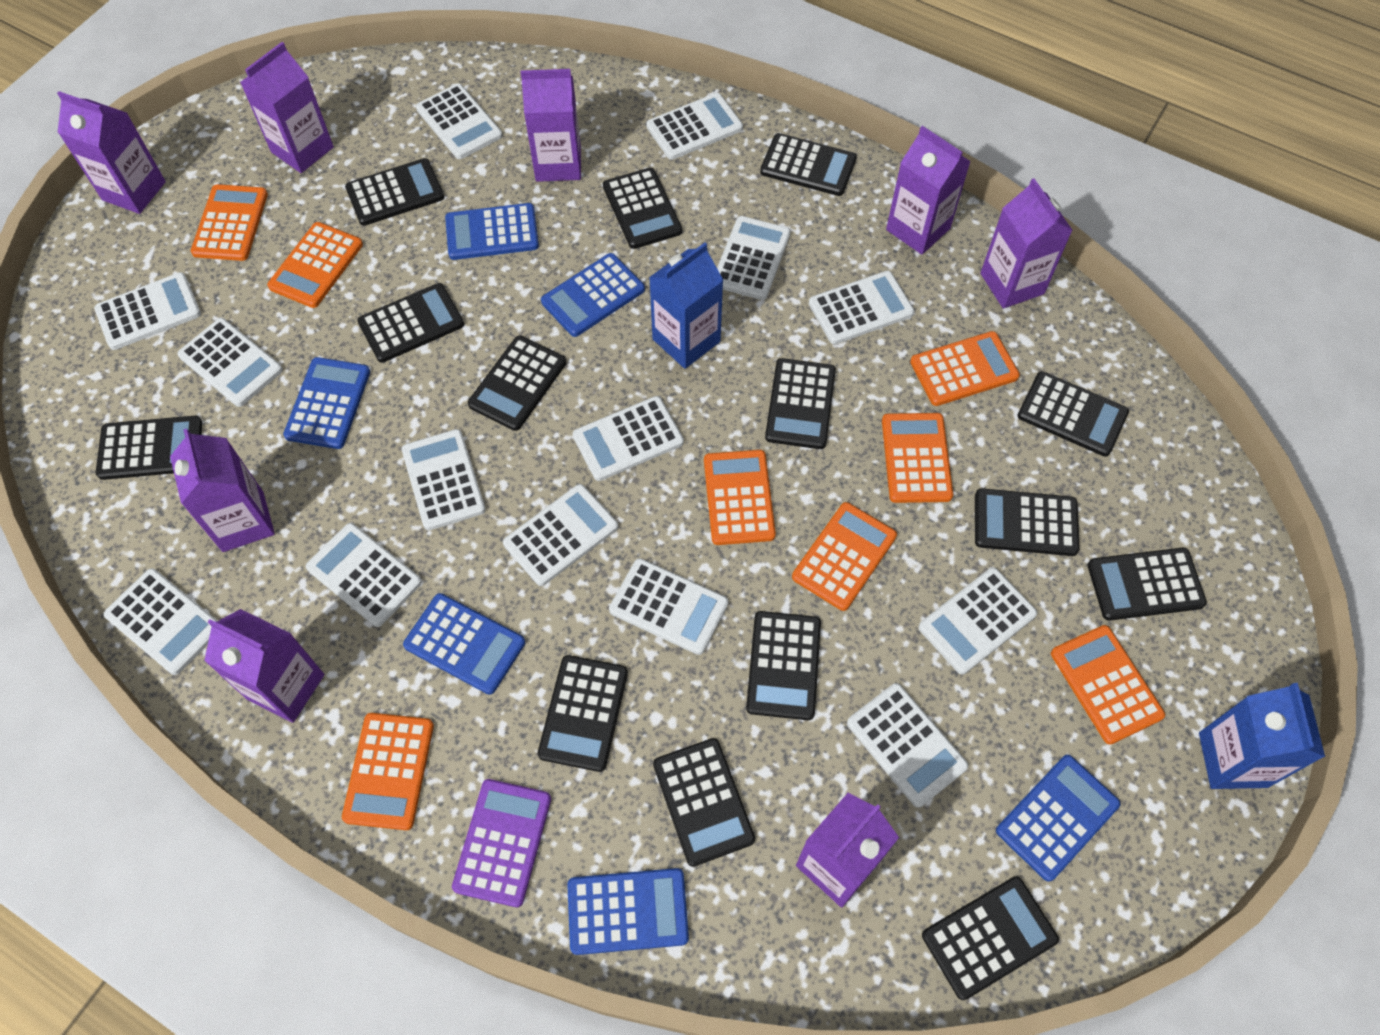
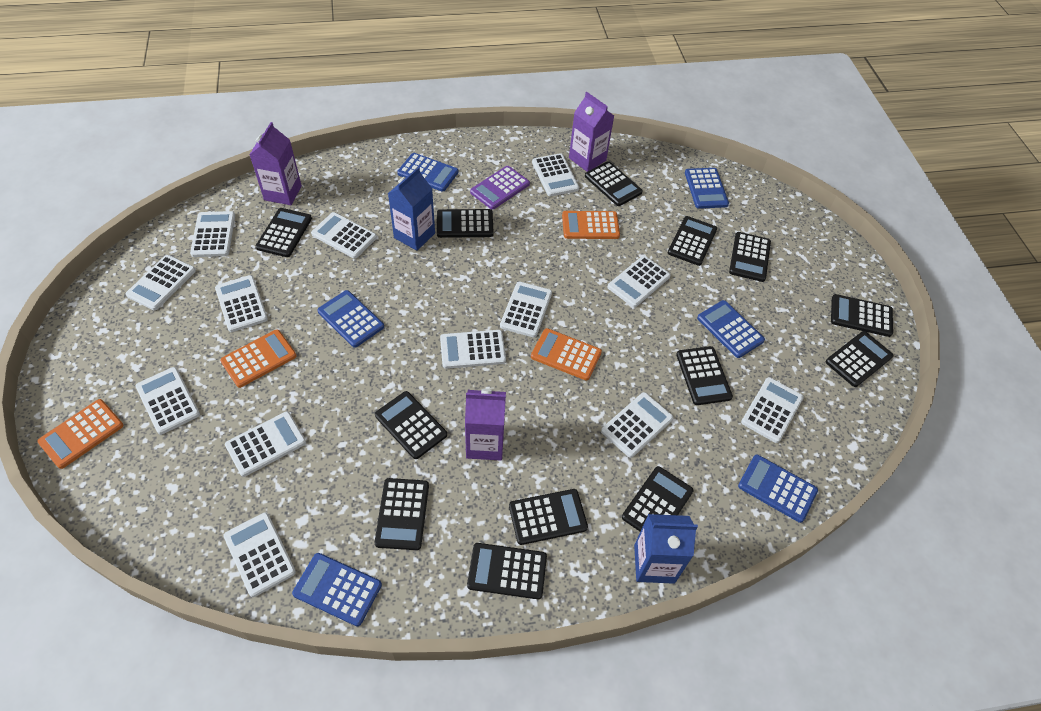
black calculator: 14 -> 13
orange calculator: 8 -> 4
purple carton: 8 -> 3
white calculator: 14 -> 13

